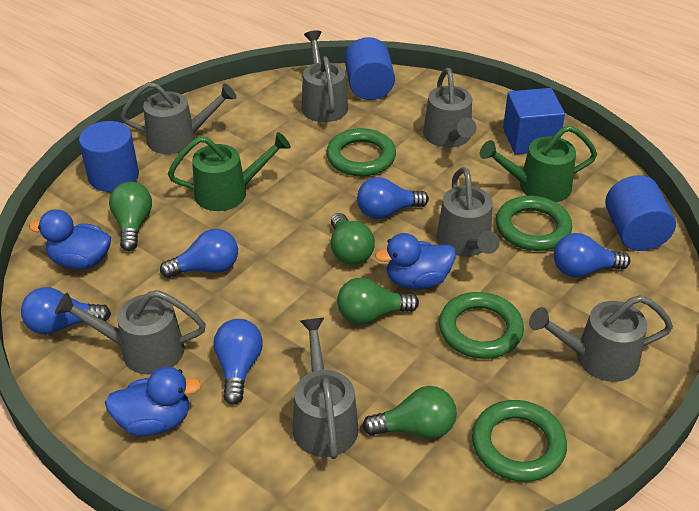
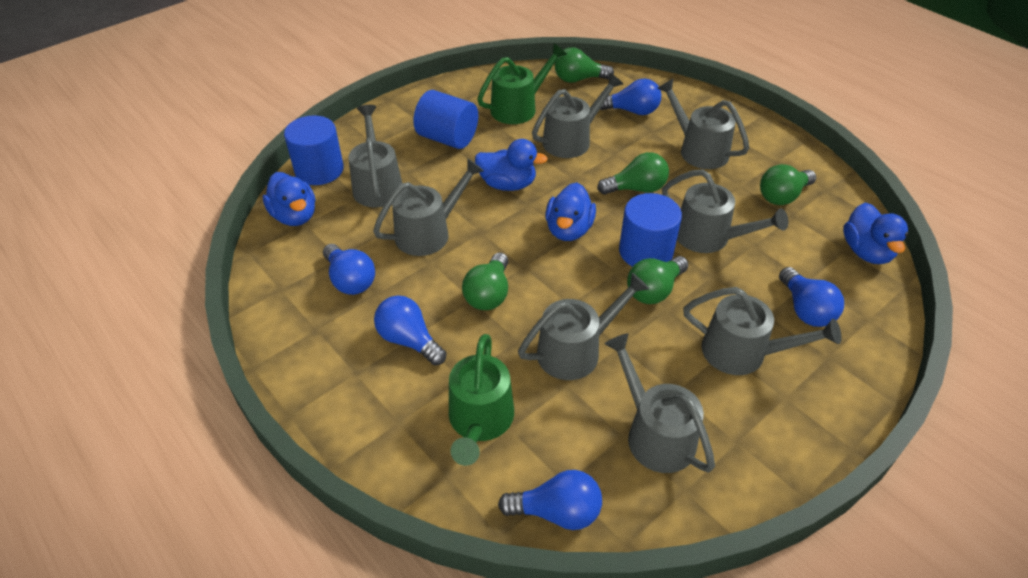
blue cube: 1 -> 0
blue duck: 3 -> 4
green light bulb: 4 -> 5
green ring: 4 -> 0
grey watering can: 7 -> 8

